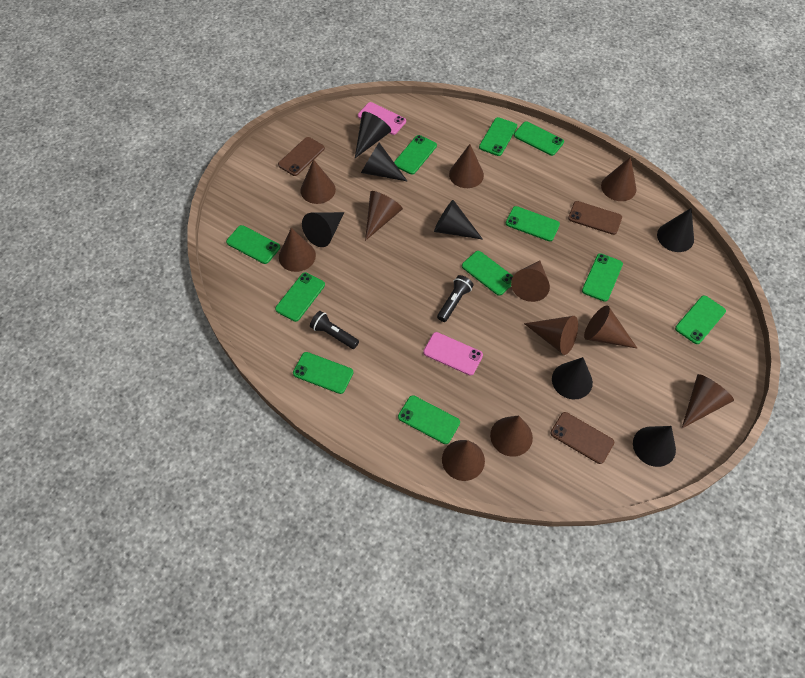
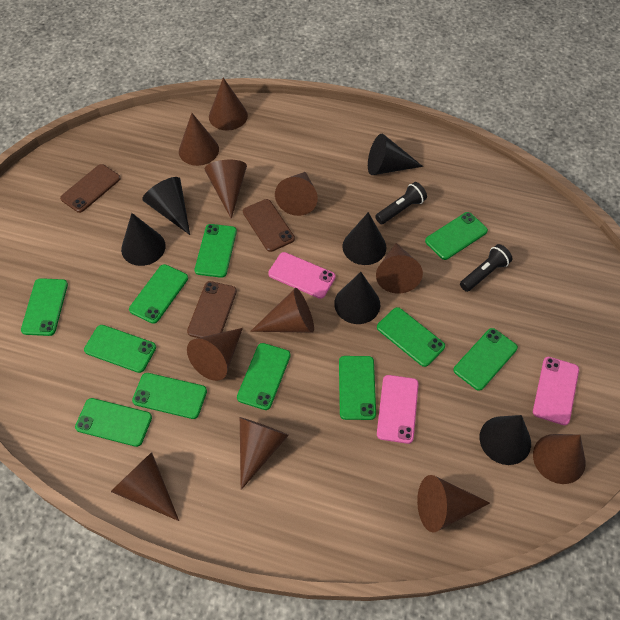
black cone: 7 -> 6
pink phone: 2 -> 3

